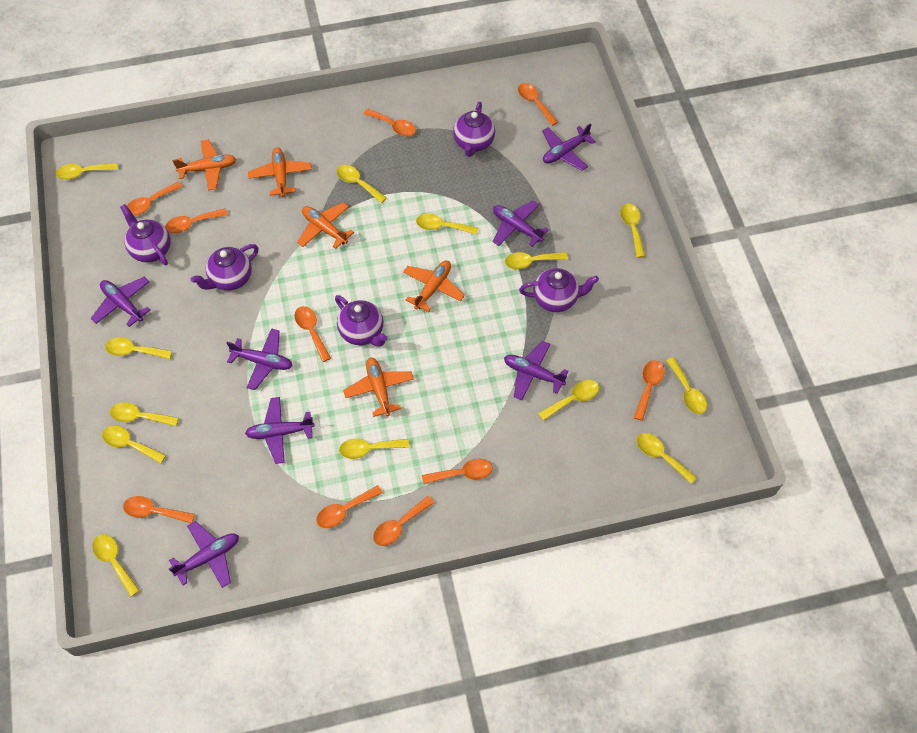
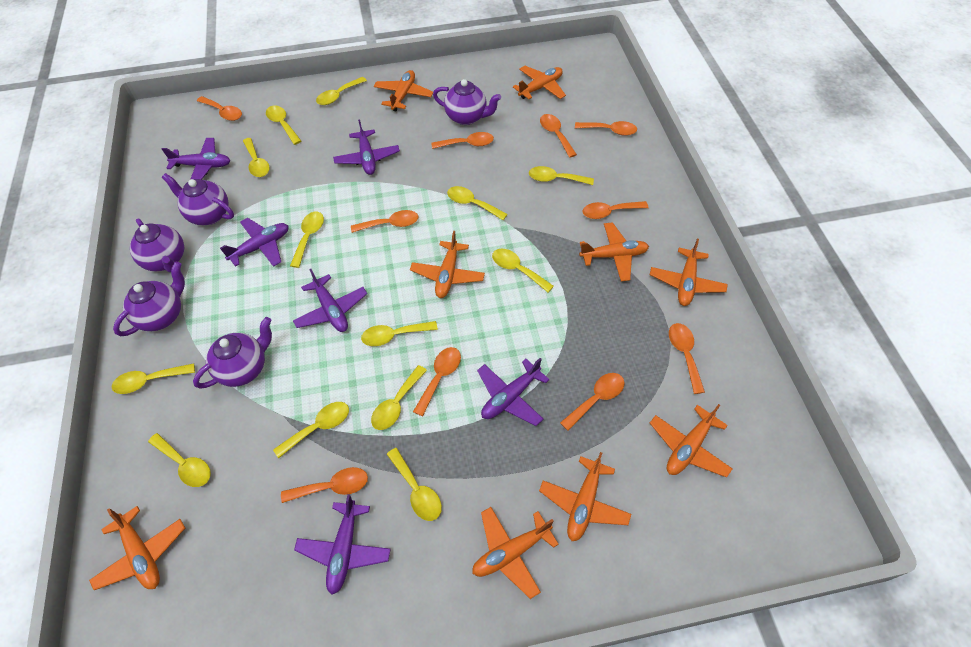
orange plane: 5 -> 9
purple plane: 7 -> 6

